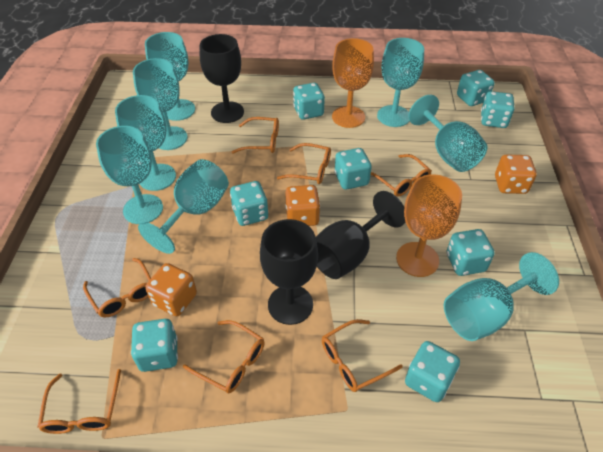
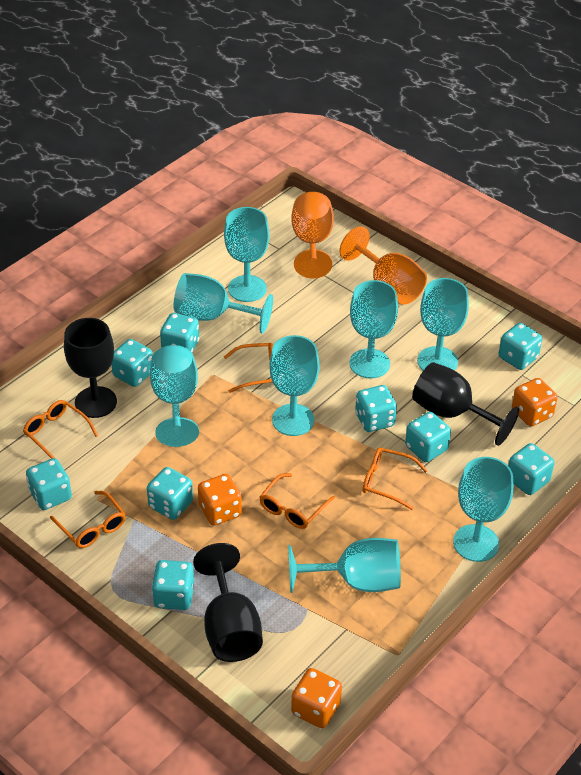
orange glasses: 7 -> 5
turquoise dice: 8 -> 9

